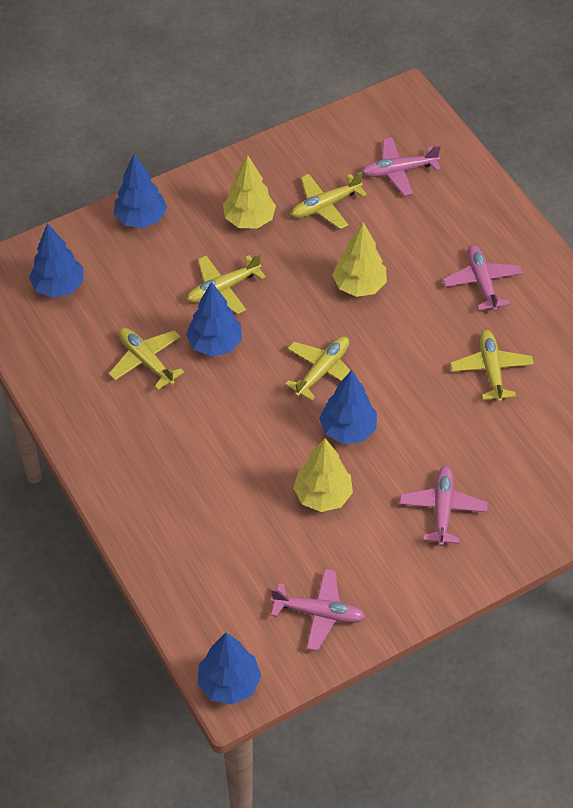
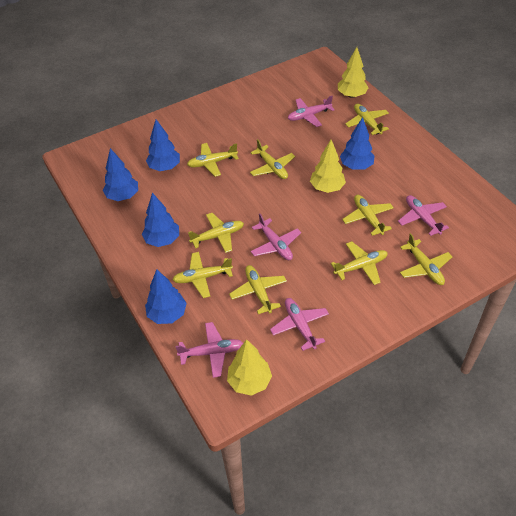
pink plane: 4 -> 5
yellow plane: 5 -> 9

